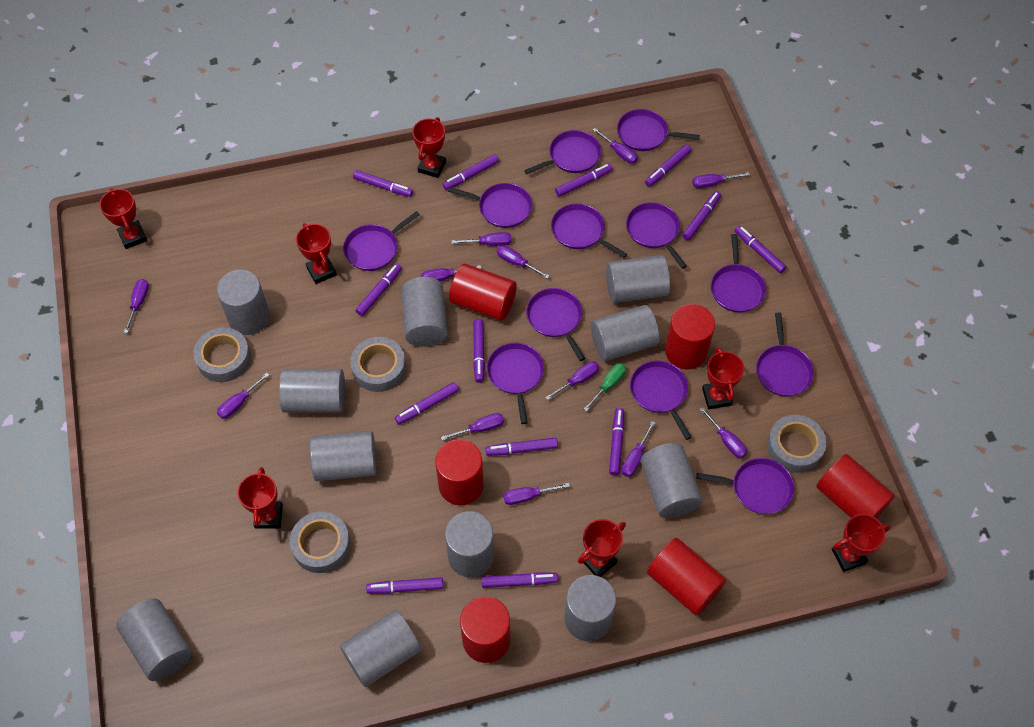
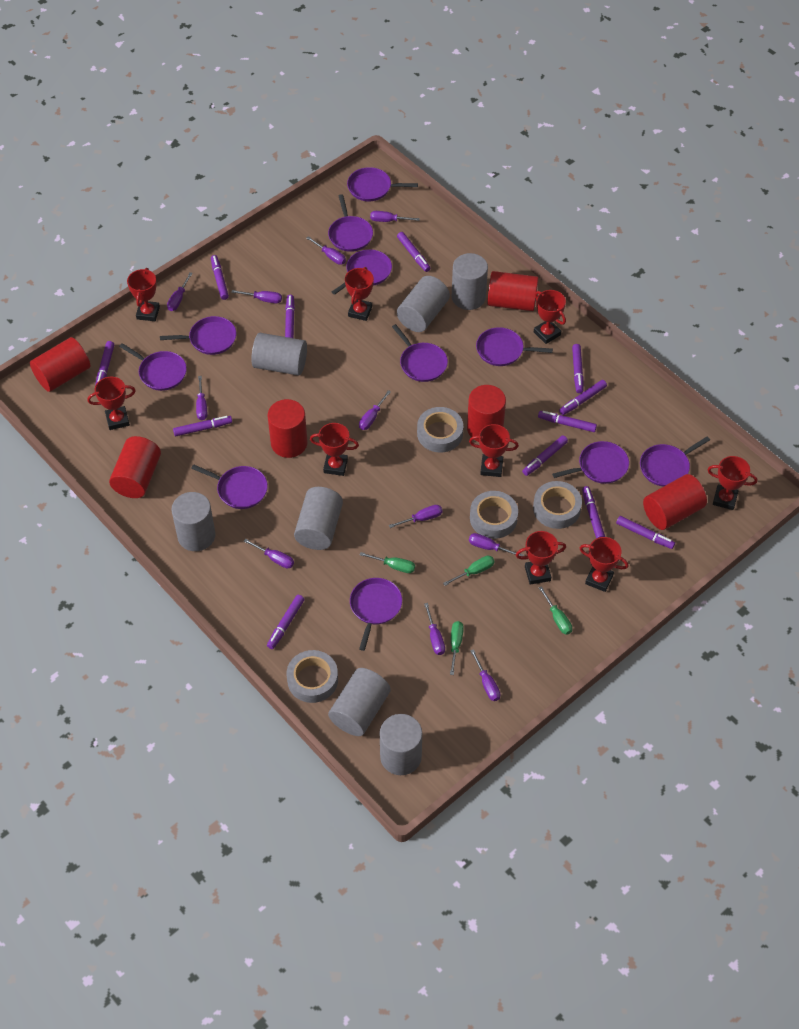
green screwdriver: 1 -> 4
grey cylinder: 11 -> 7
purple marker: 13 -> 12
purple pan: 12 -> 11
purple screwdriver: 12 -> 11
red trophy: 7 -> 9

